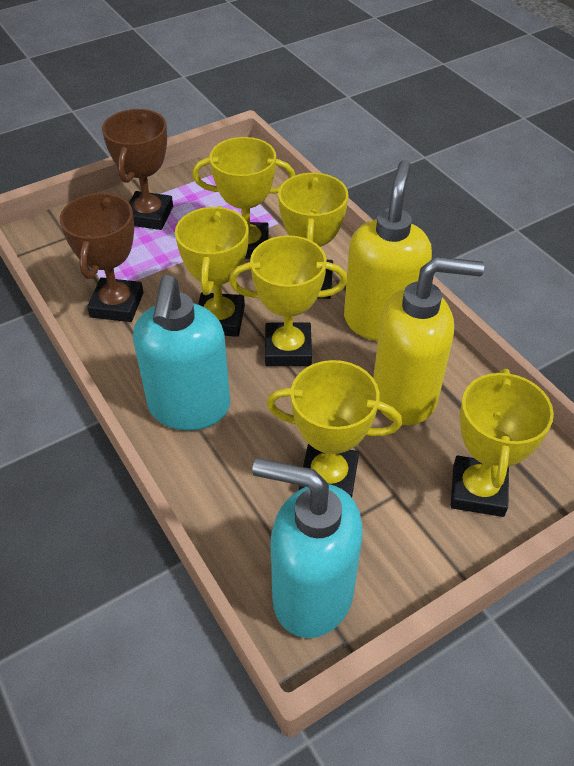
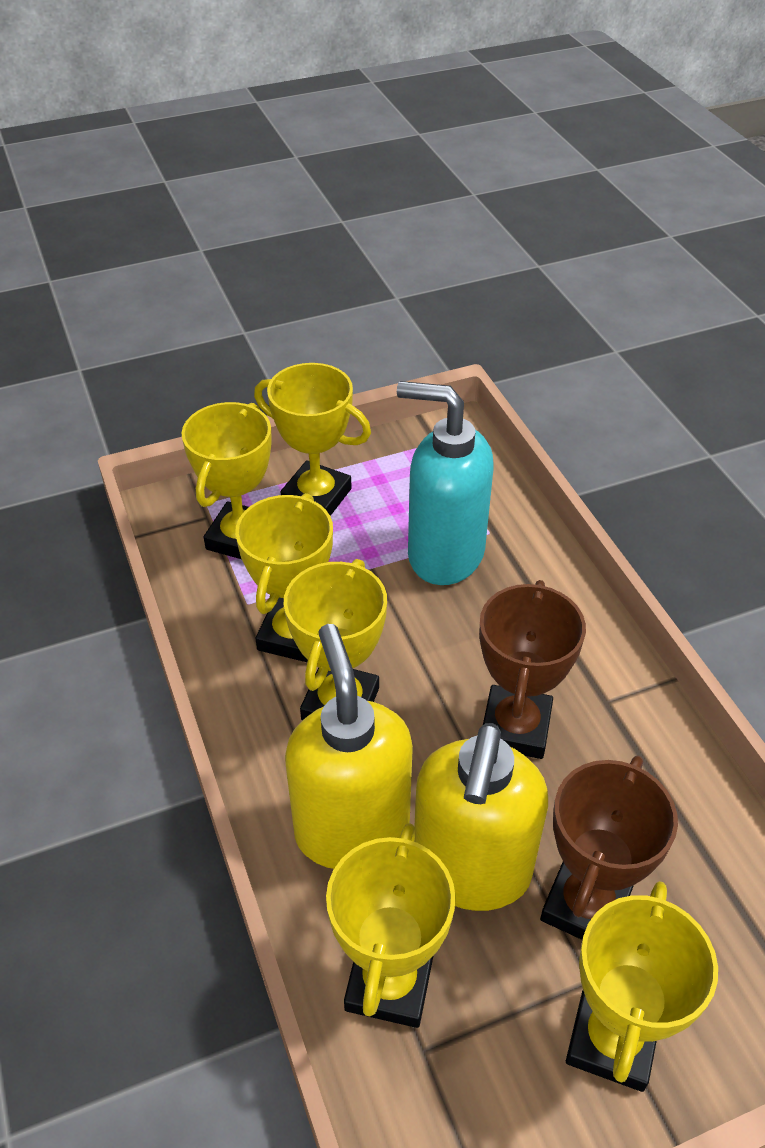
turquoise soap dispenser: 2 -> 1

